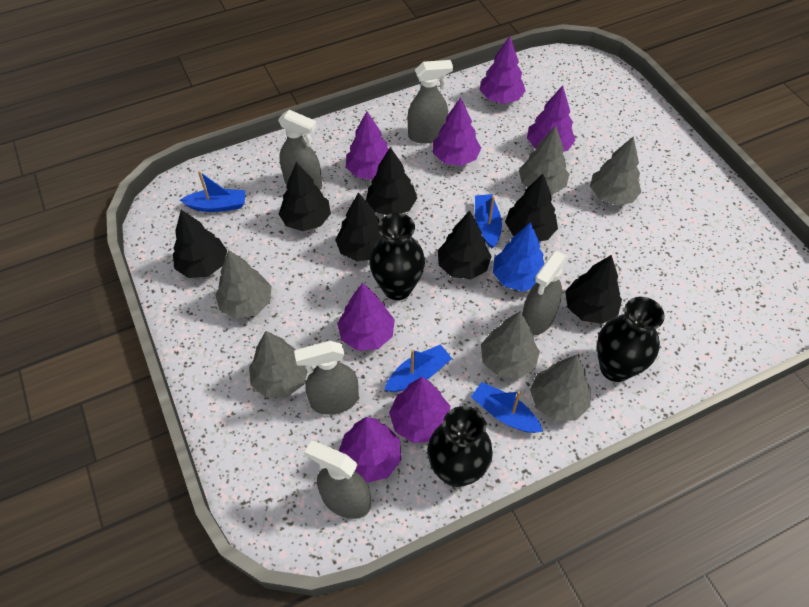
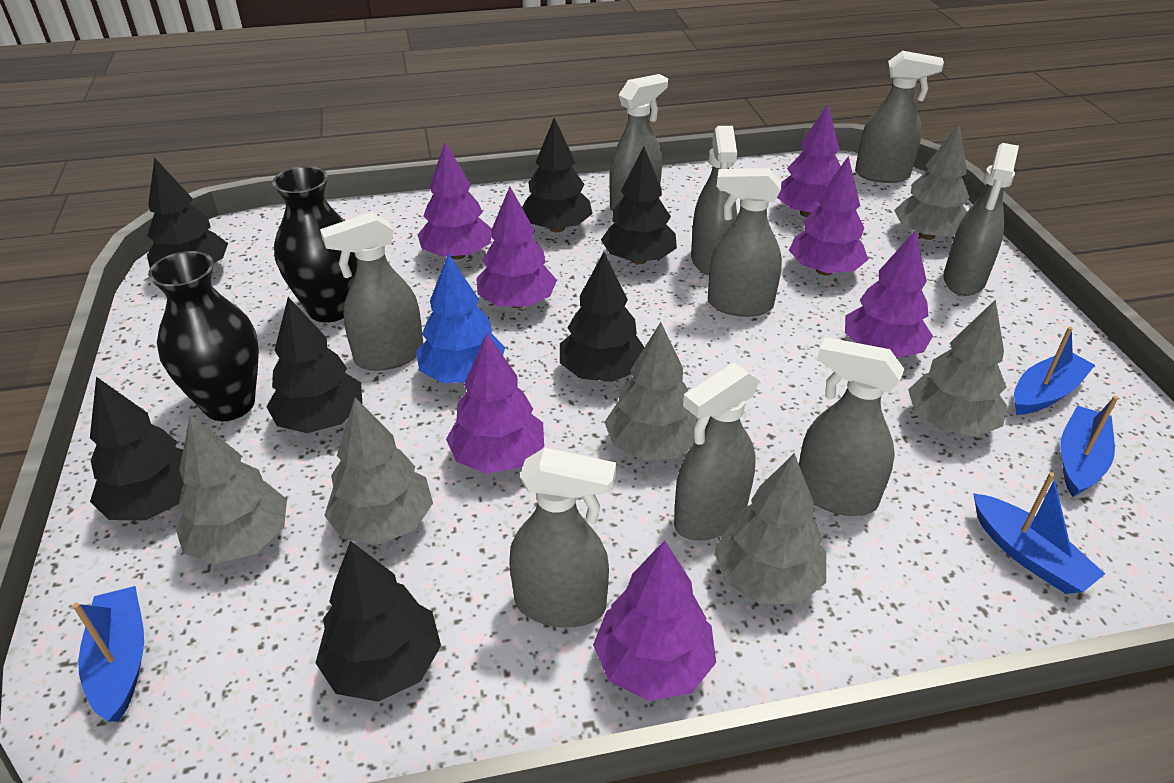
black vase: 3 -> 2
grey spray bottle: 5 -> 9

